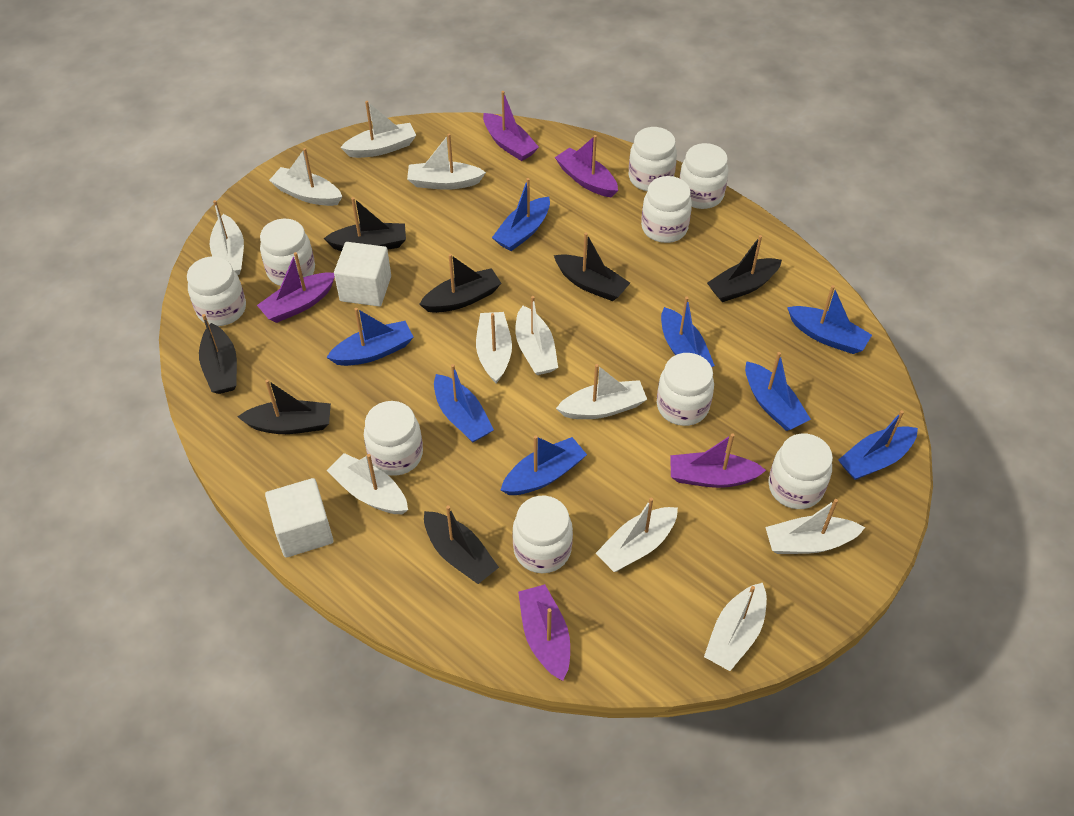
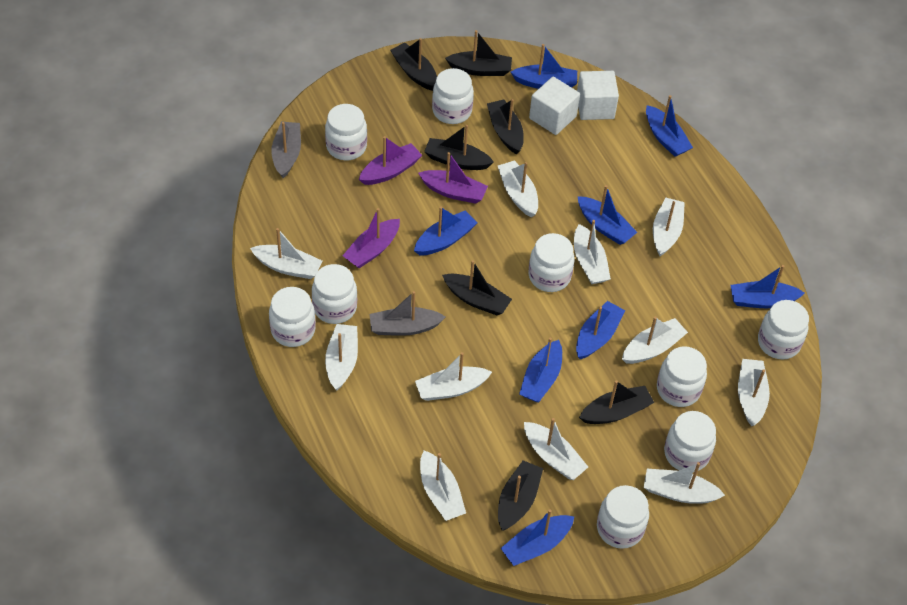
grey boat: 0 -> 2
purple boat: 5 -> 3

